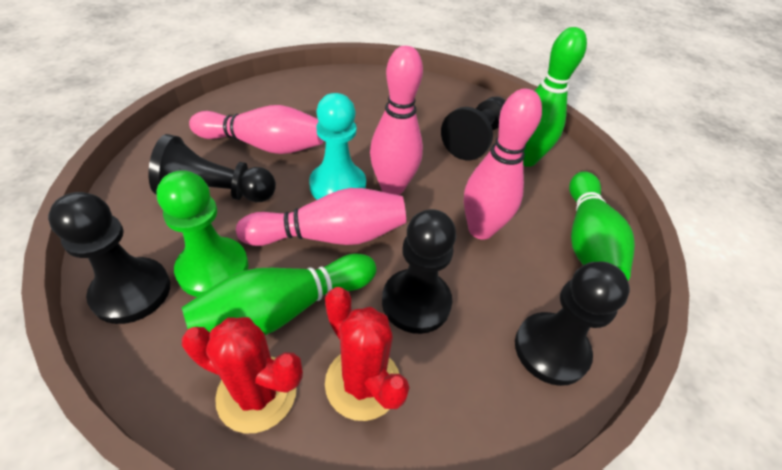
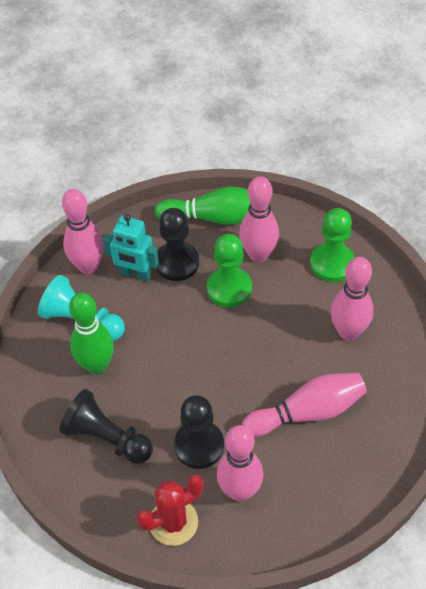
black pawn: 5 -> 3
green bowling pin: 3 -> 2
green pawn: 1 -> 2
pink bowling pin: 4 -> 5
red cactus: 2 -> 1
turquoise robot: 0 -> 1

